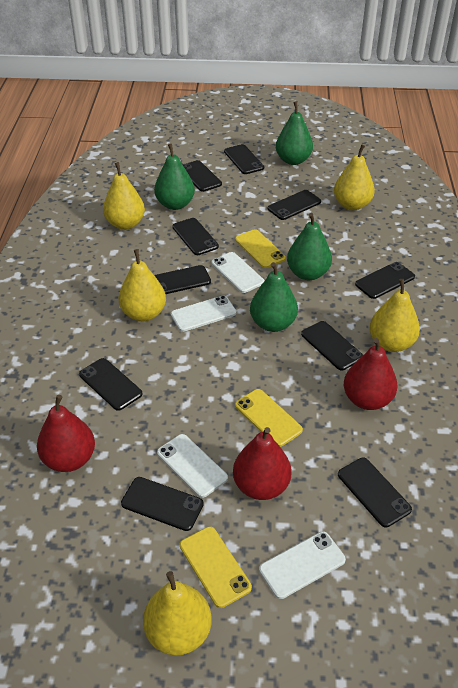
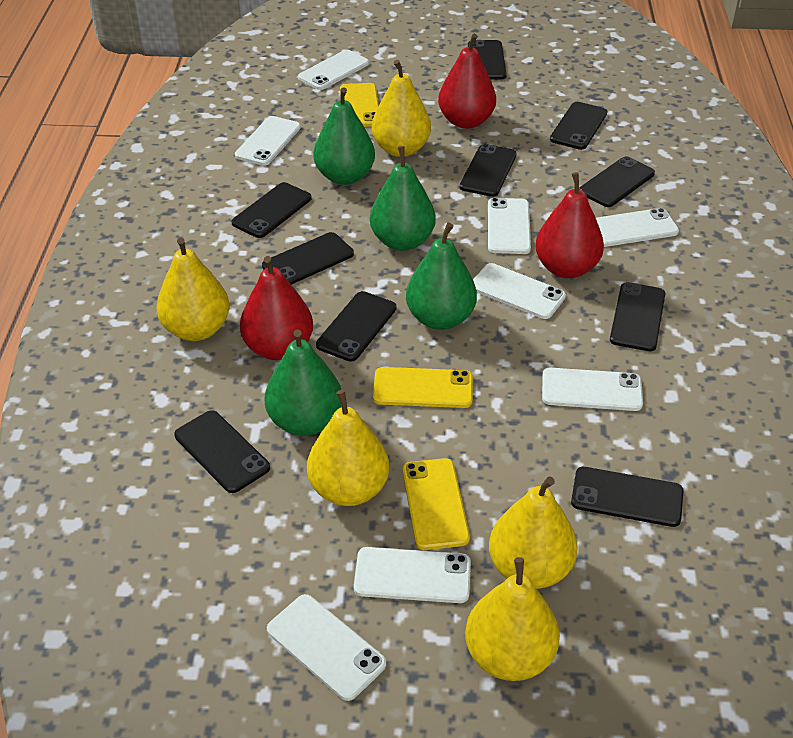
white phone: 4 -> 8

